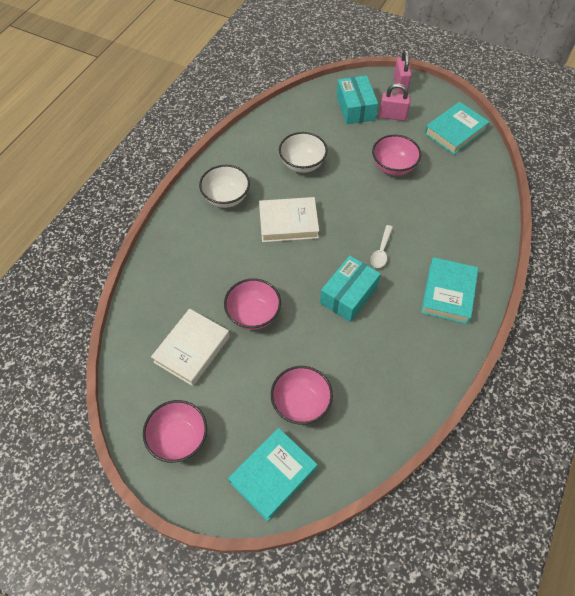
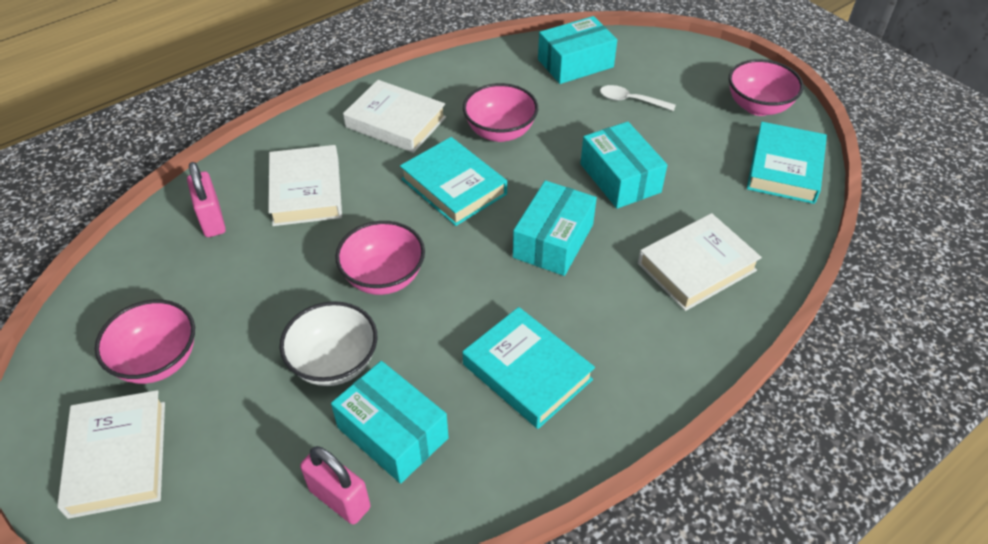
turquoise box: 2 -> 4
white book: 2 -> 4
white bowl: 2 -> 1

